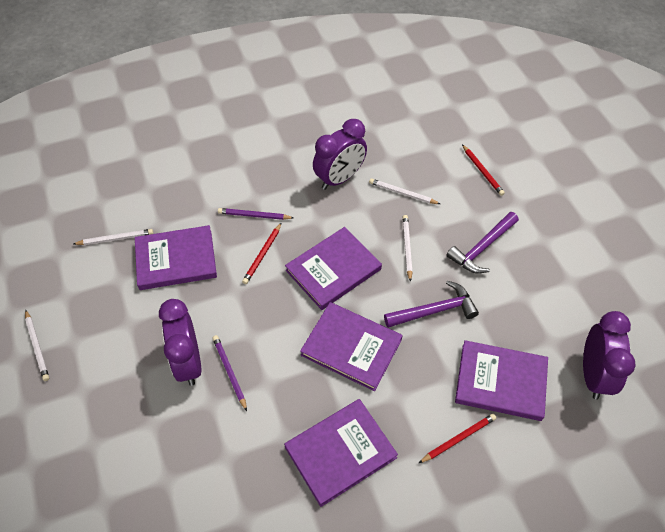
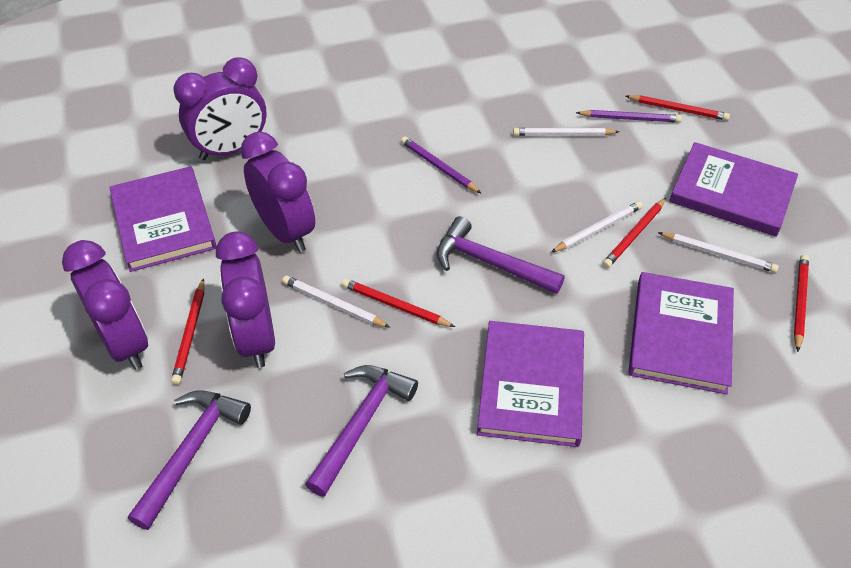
purple book: 5 -> 4
purple clock: 3 -> 4
purple hammer: 2 -> 3
red pencil: 3 -> 5

